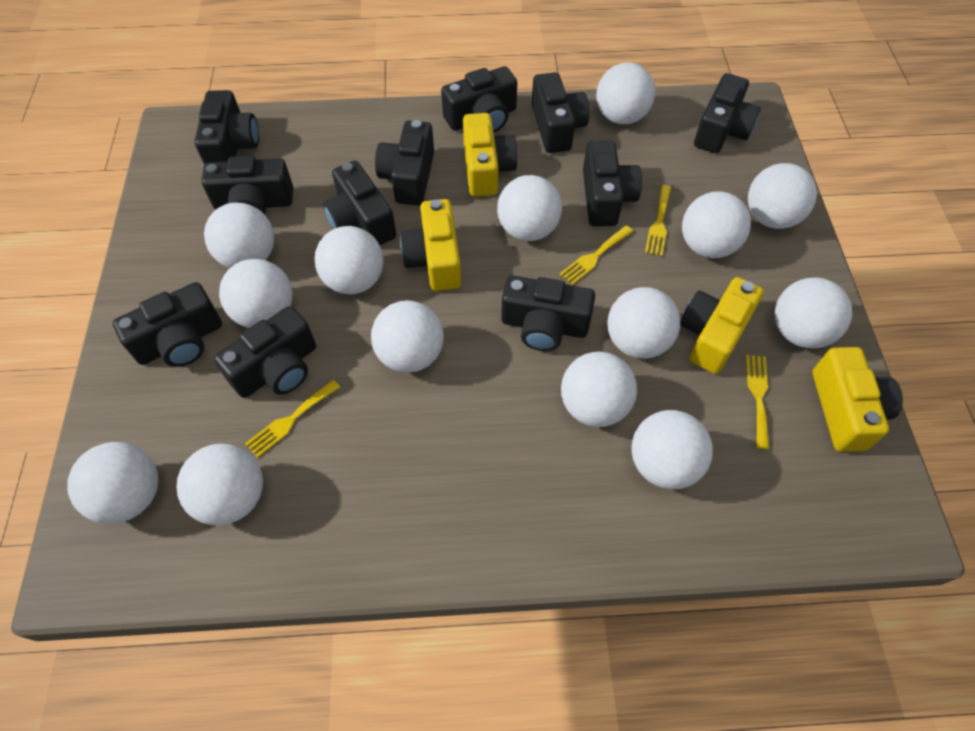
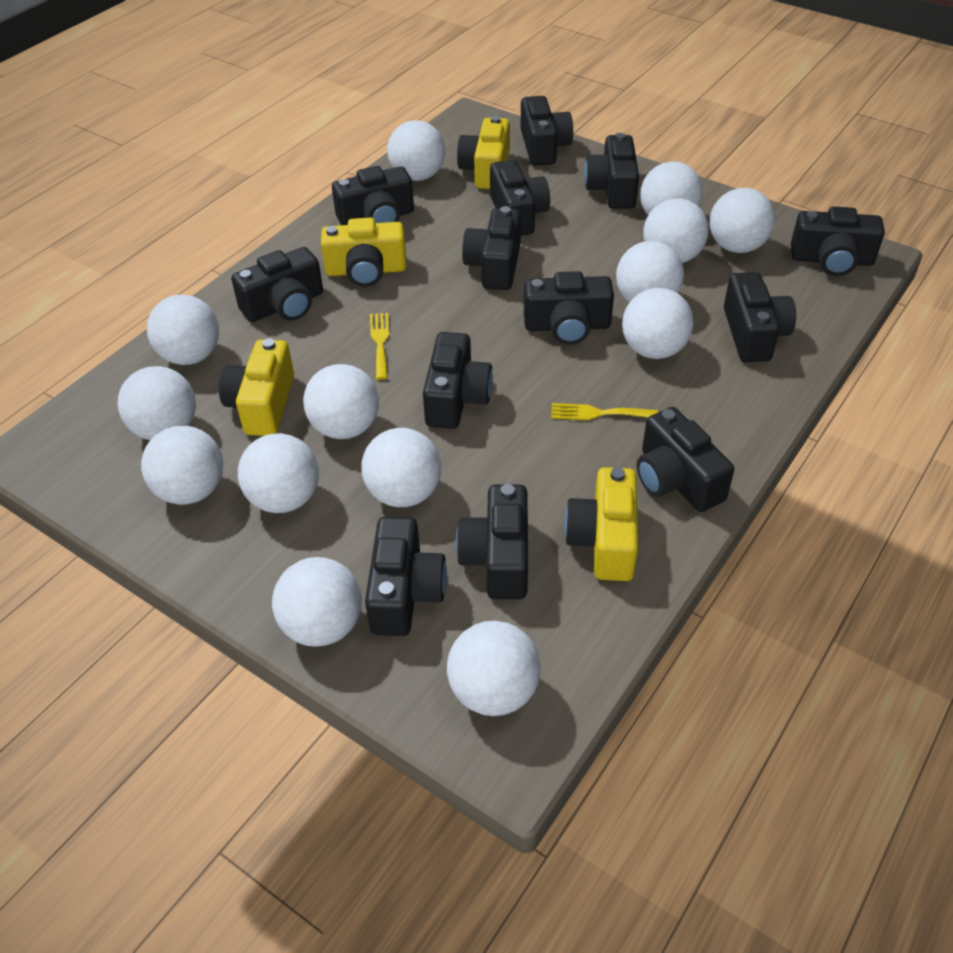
black camera: 11 -> 13
yellow fork: 4 -> 2

